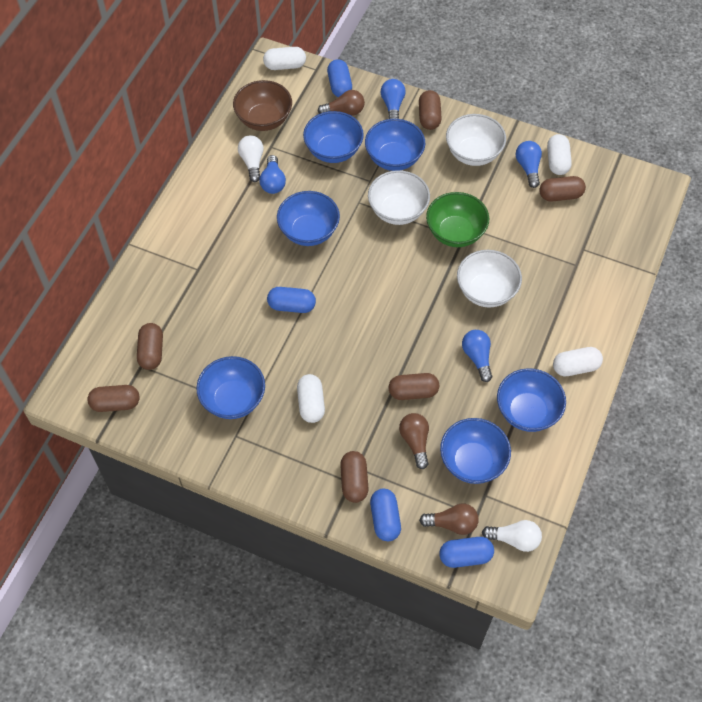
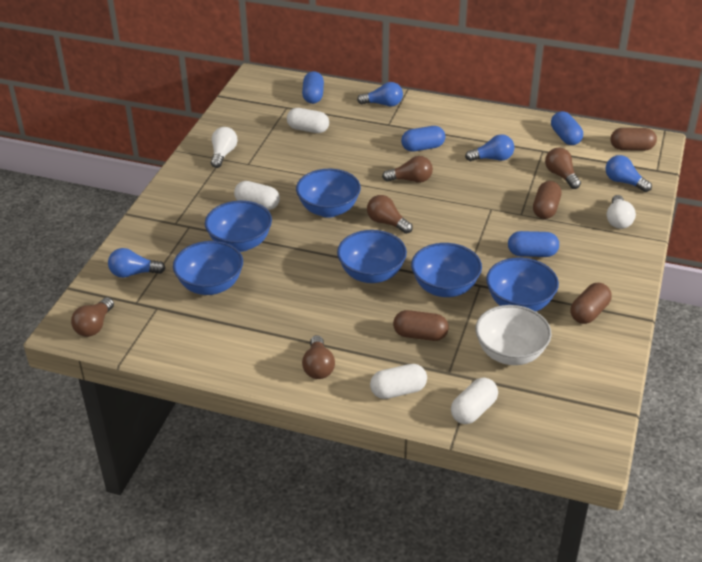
brown bowl: 1 -> 0
brown capsule: 6 -> 4
brown light bulb: 3 -> 5
green bowl: 1 -> 0
white bowl: 3 -> 1

